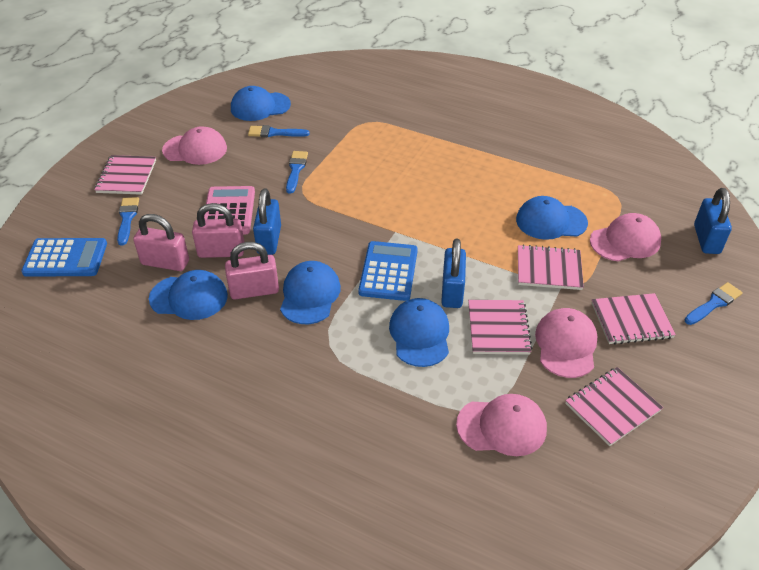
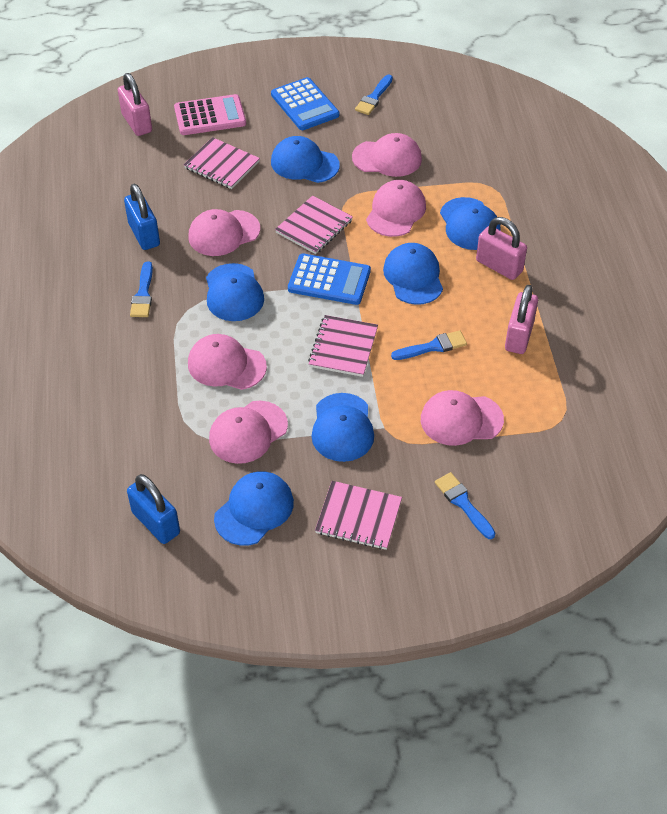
blue cap: 5 -> 6
blue padlock: 3 -> 2
pink cap: 4 -> 6
pink notebook: 5 -> 4

